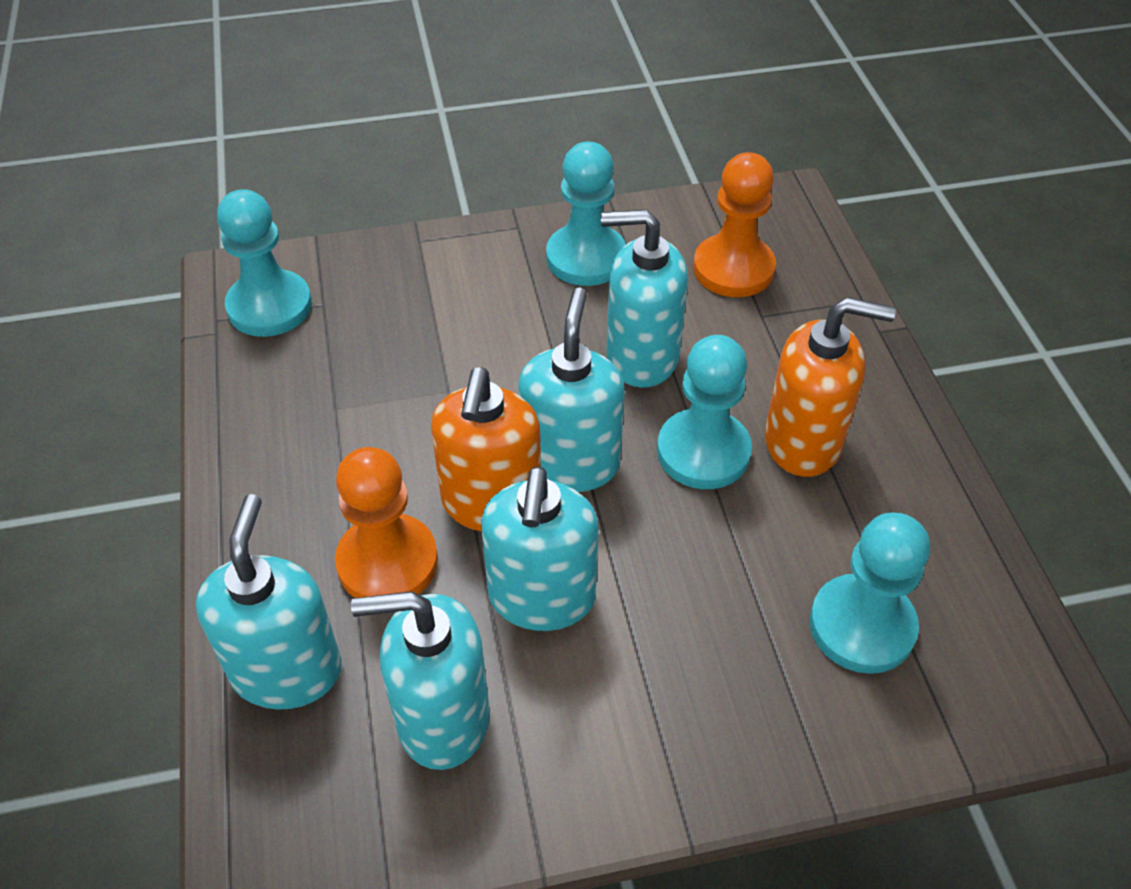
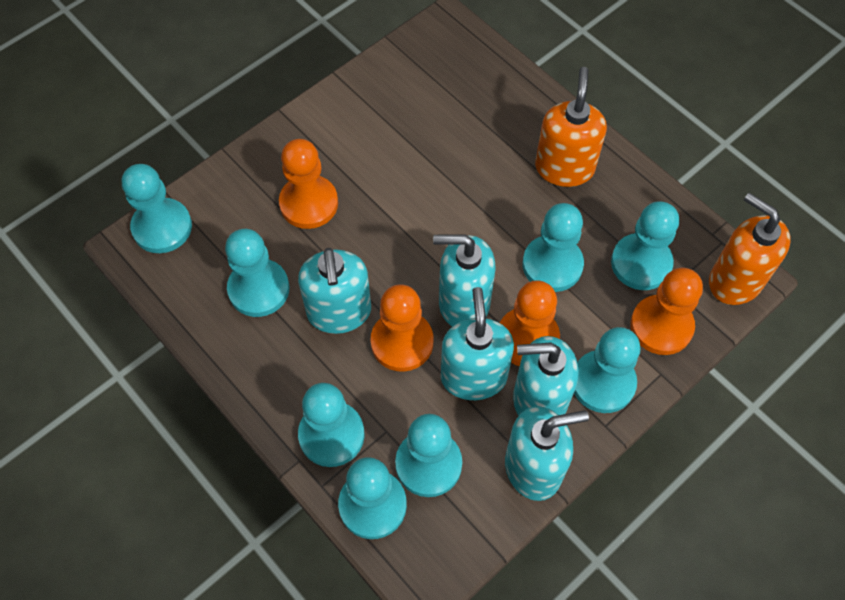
orange pawn: 2 -> 4
turquoise pawn: 4 -> 8

